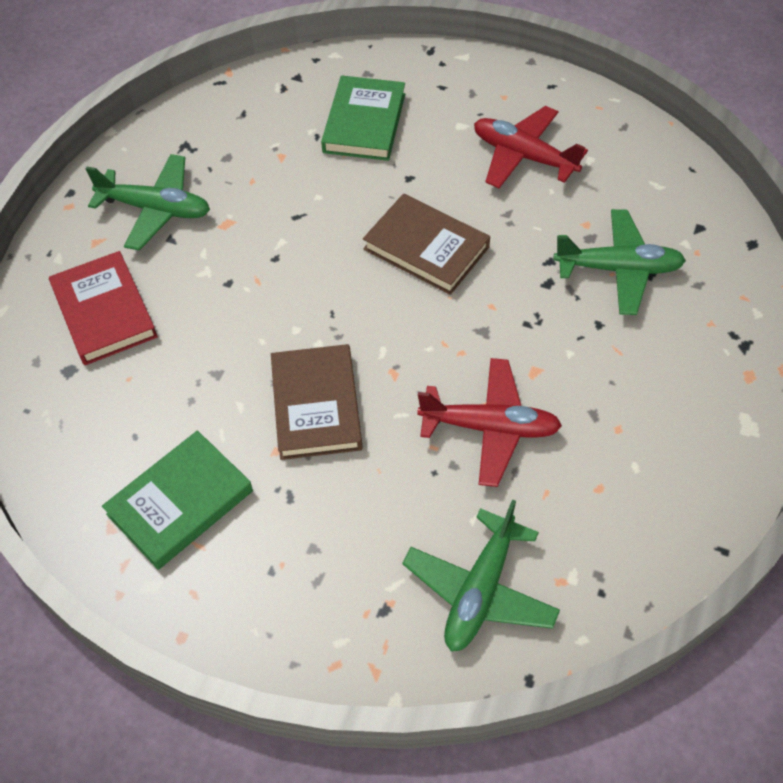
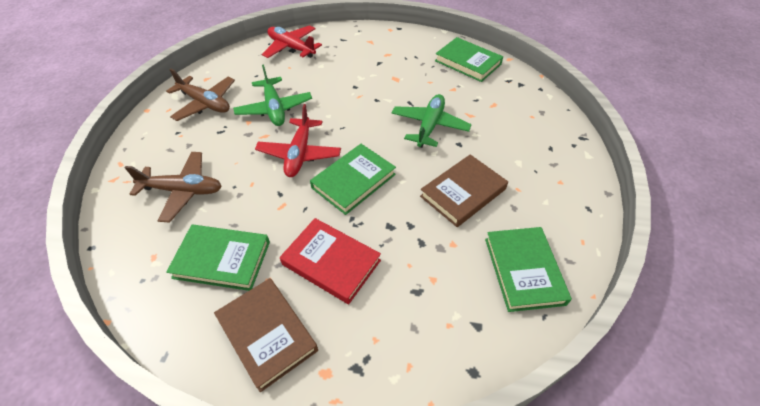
brown plane: 0 -> 2
green book: 2 -> 4
green plane: 3 -> 2

